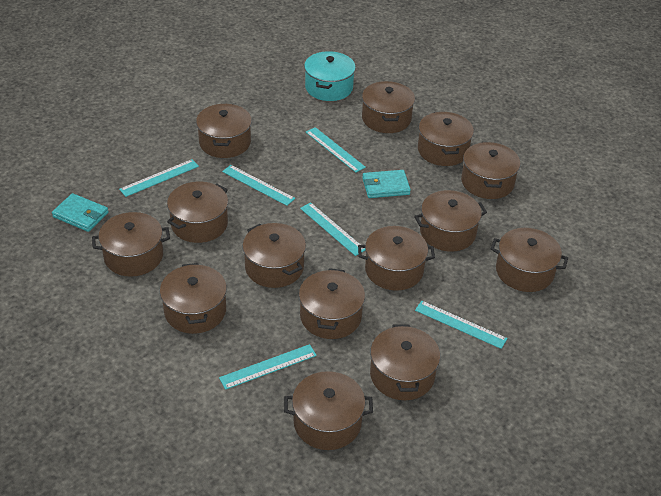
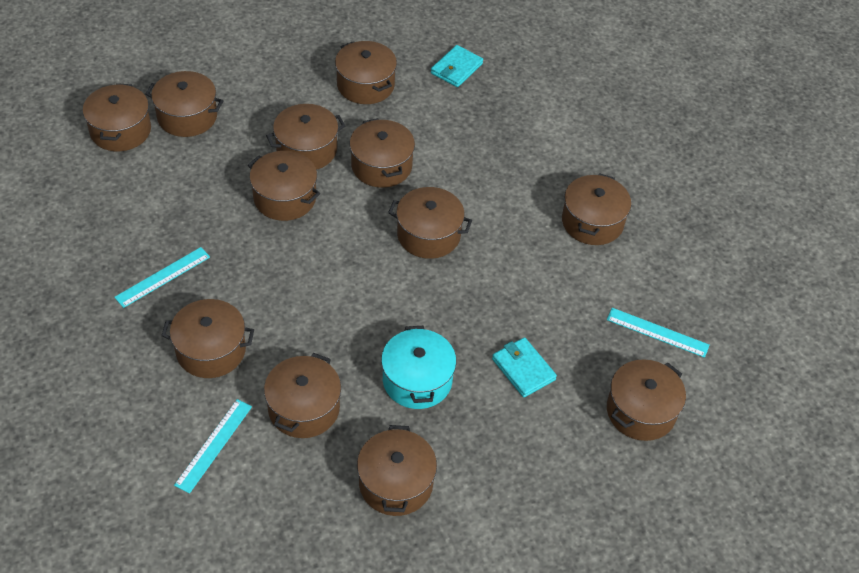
brown pot: 14 -> 12
turquoise ruler: 6 -> 3

